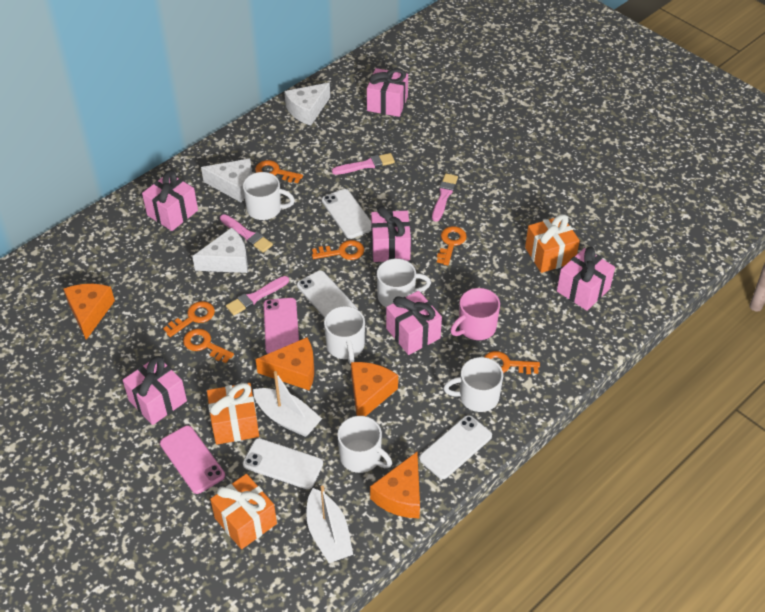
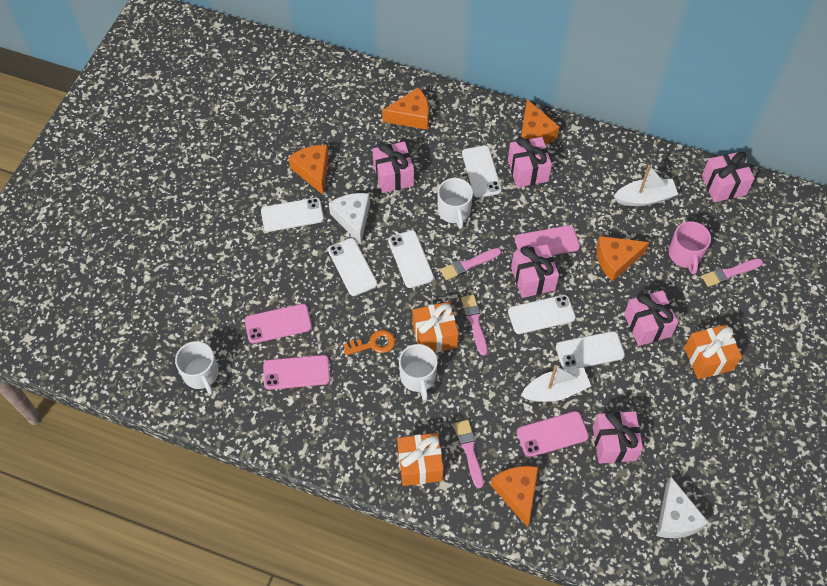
orange cheese: 4 -> 5
orange key: 6 -> 1
pink phone: 2 -> 4
white cheese: 3 -> 2
white mug: 5 -> 3
white phone: 4 -> 6

